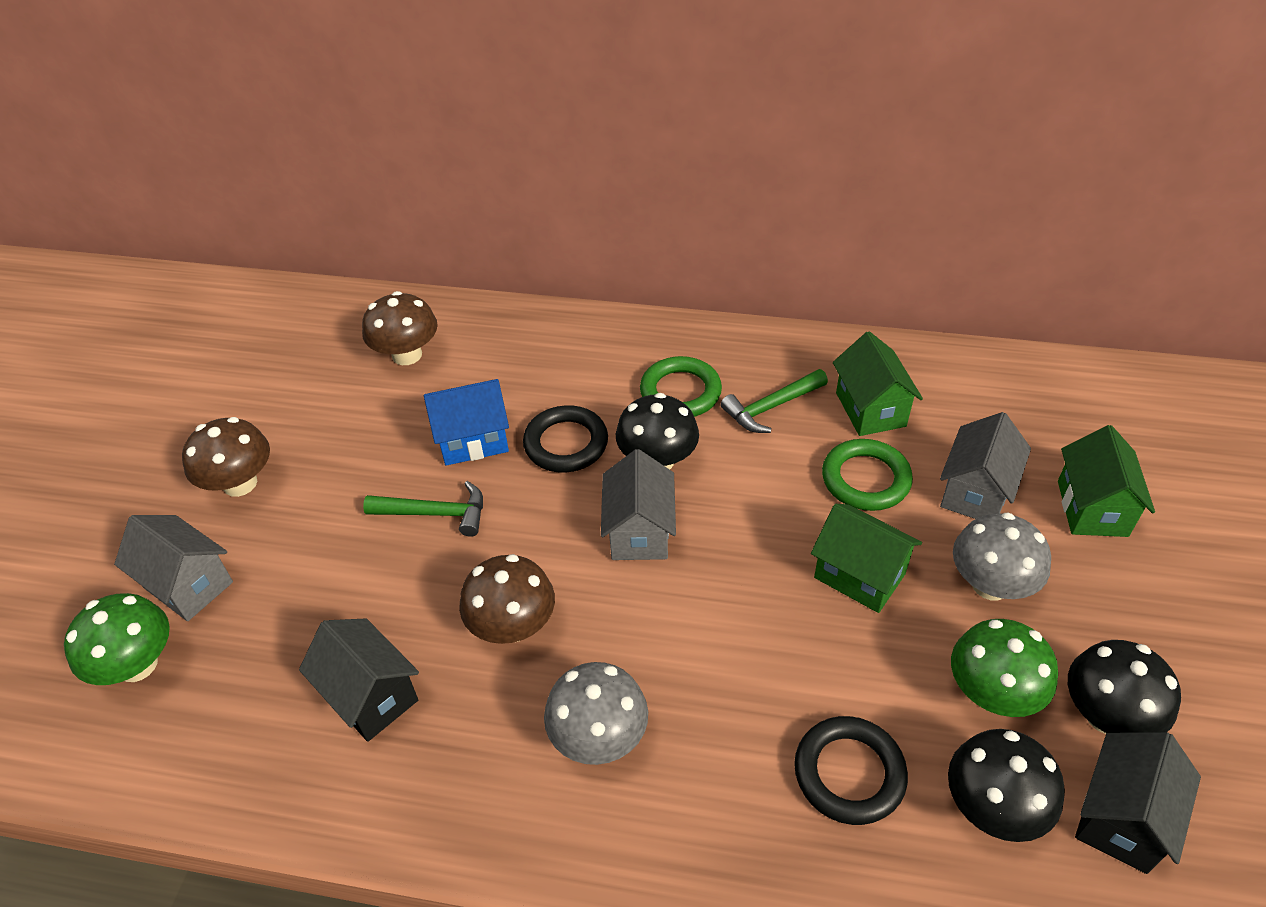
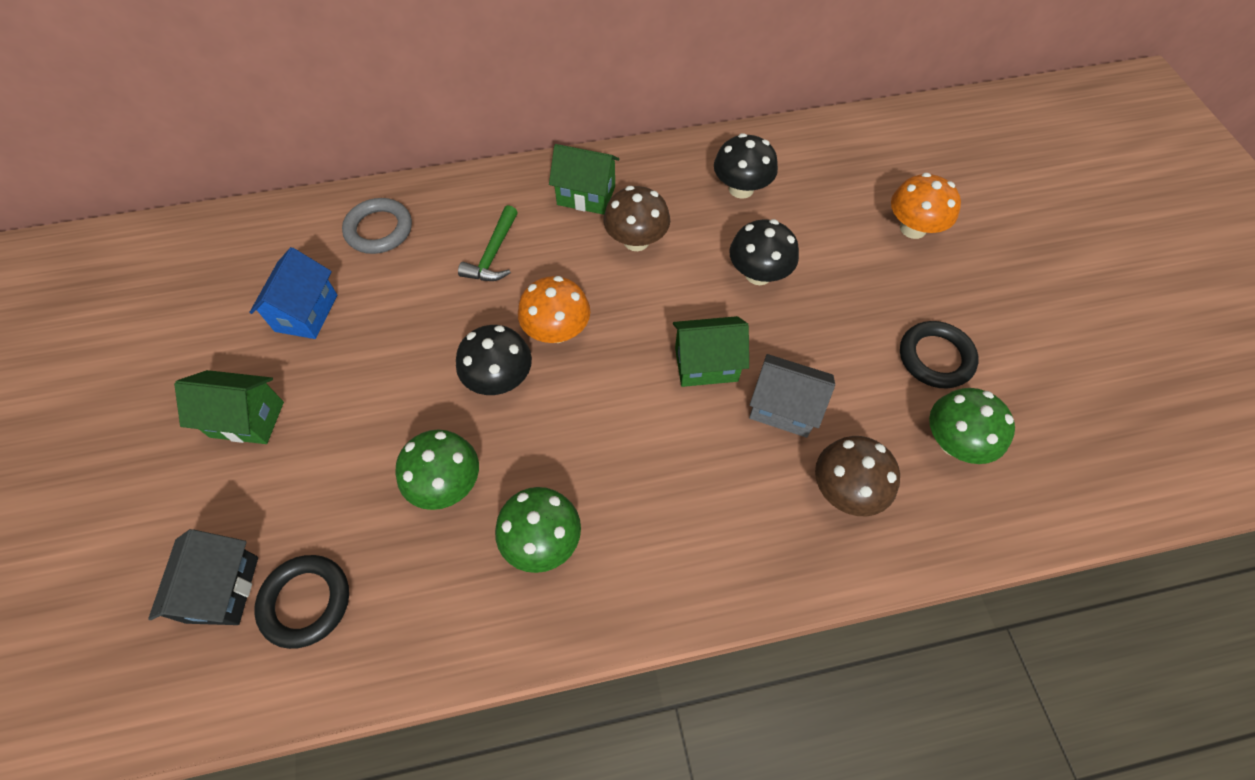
black house: 2 -> 1
brown mushroom: 3 -> 2
green hammer: 2 -> 1
green mushroom: 2 -> 3
green ring: 2 -> 0
grey house: 3 -> 1
grey mushroom: 2 -> 0
grey ring: 0 -> 1
orange mushroom: 0 -> 2

